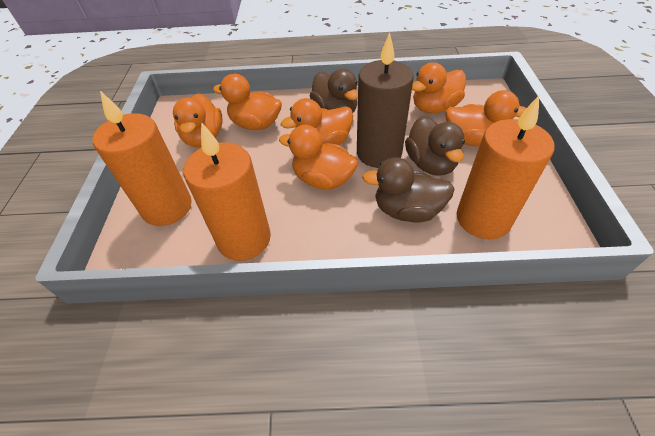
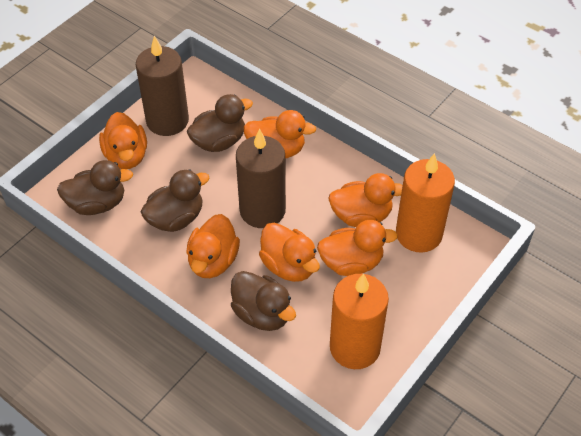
brown candle: 1 -> 2
brown duck: 3 -> 4
orange candle: 3 -> 2

